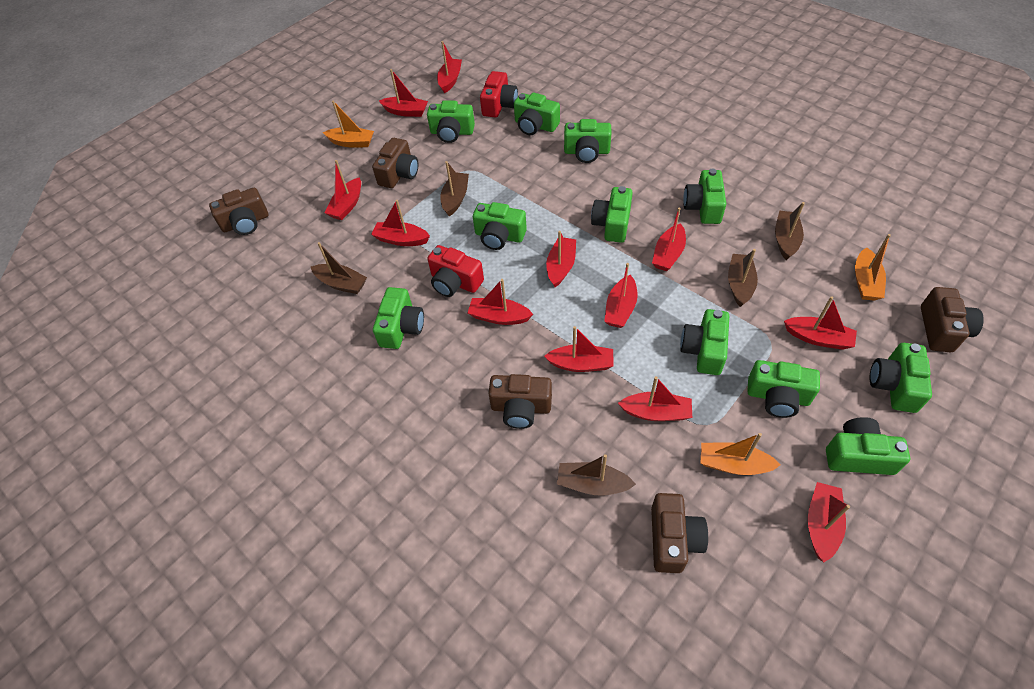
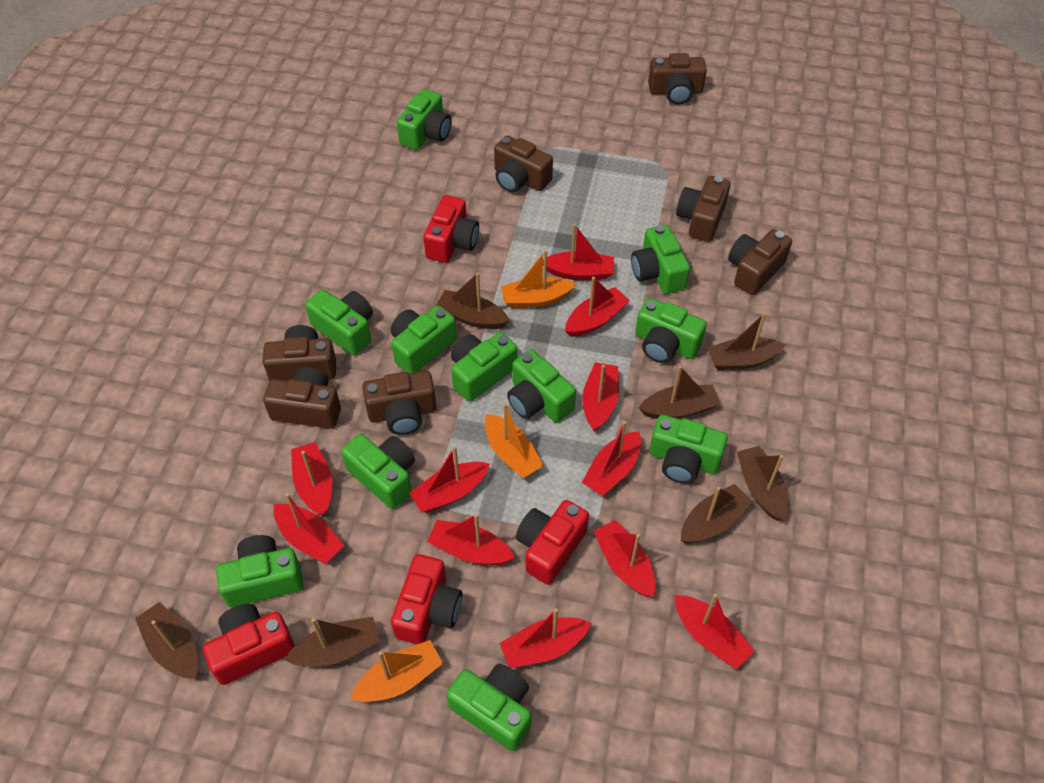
brown boat: 5 -> 7
brown camera: 5 -> 7
red boat: 12 -> 11
red camera: 2 -> 4

